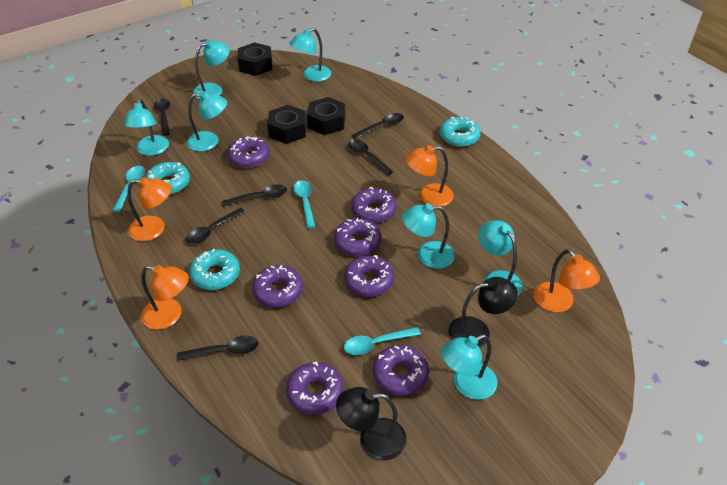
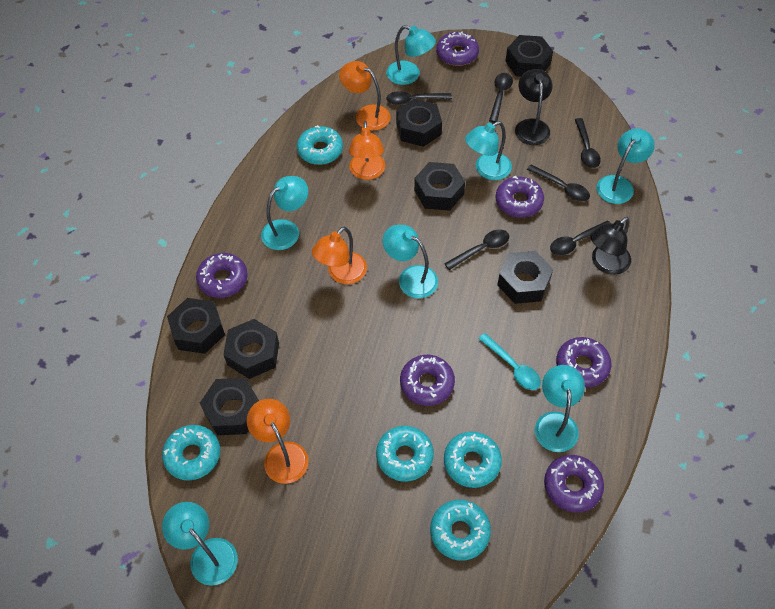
black nut: 3 -> 7
purple donut: 7 -> 6
turquoise donut: 3 -> 5
turquoise spoon: 3 -> 1

